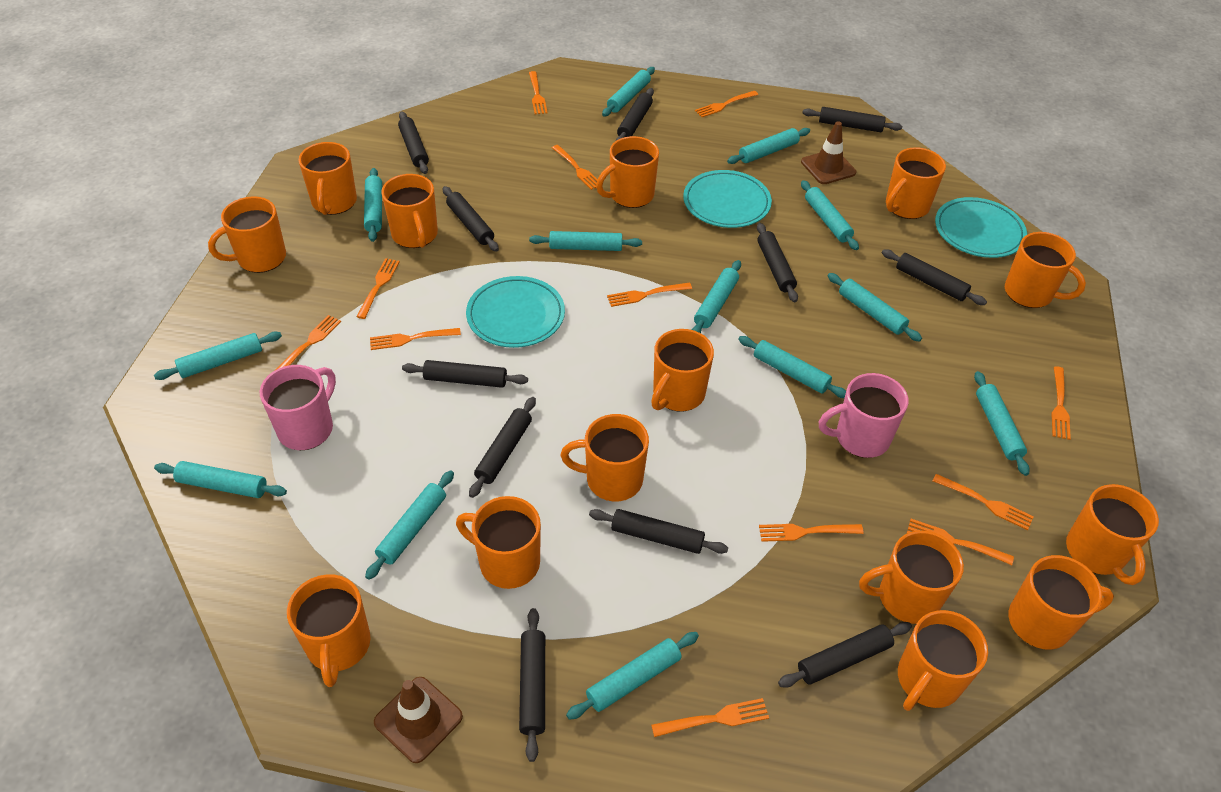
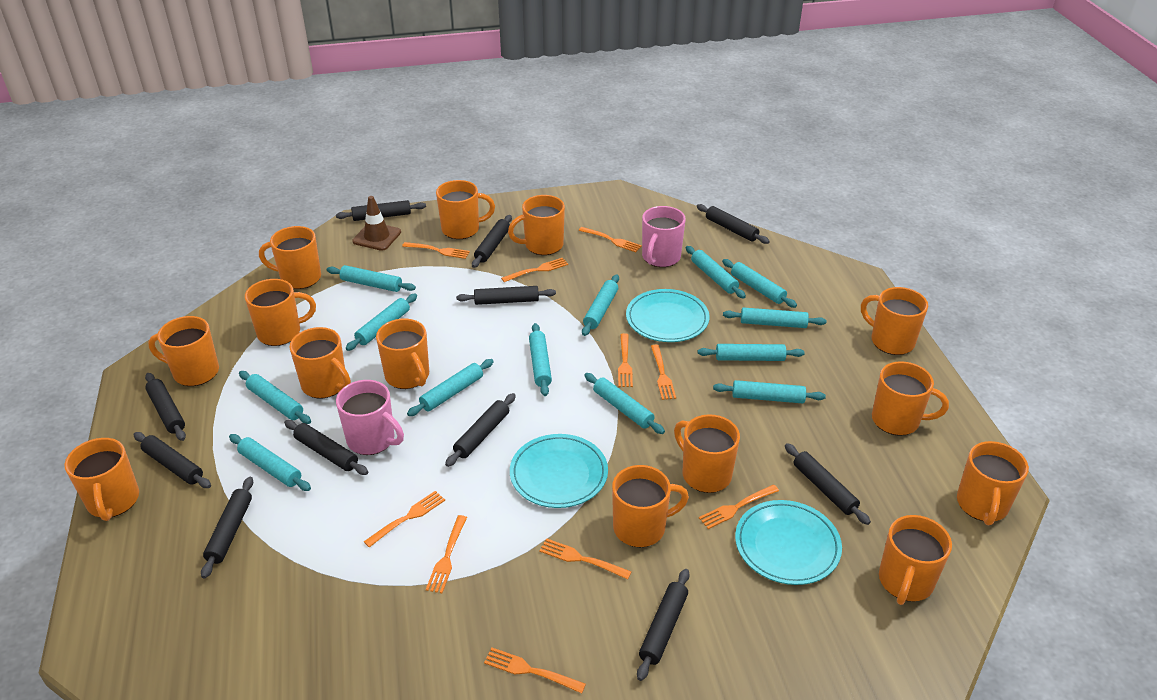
brown traffic cone: 2 -> 1
orange fork: 12 -> 10

